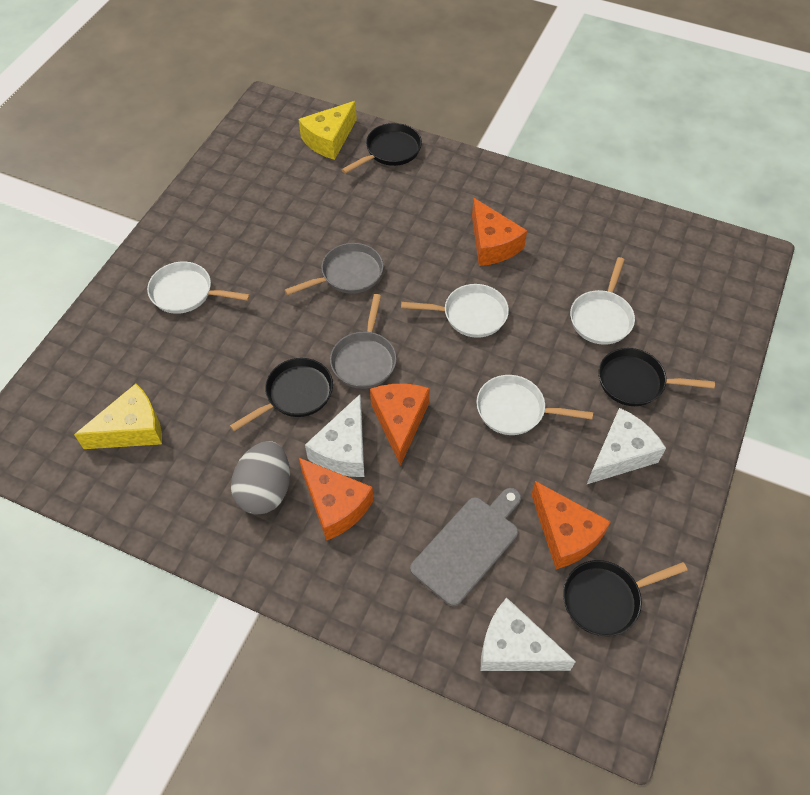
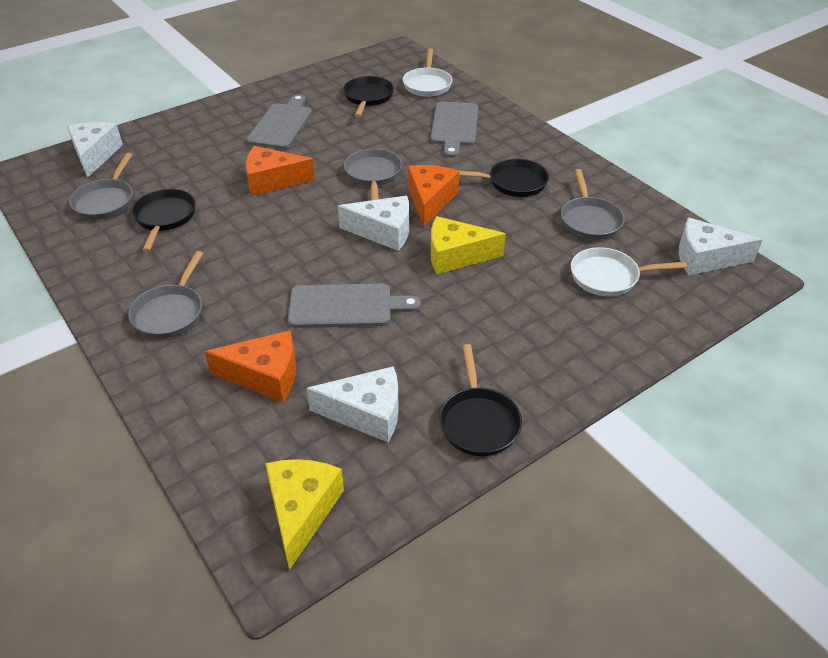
grey cutting board: 1 -> 3
grey egg: 1 -> 0
grey pan: 2 -> 4
orange cheese: 4 -> 3
white cheese: 3 -> 4
white pan: 4 -> 2

